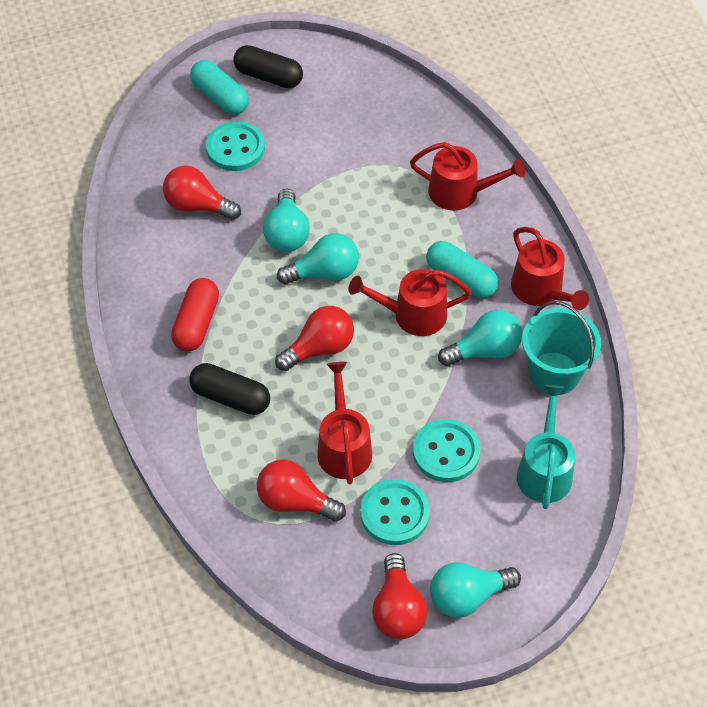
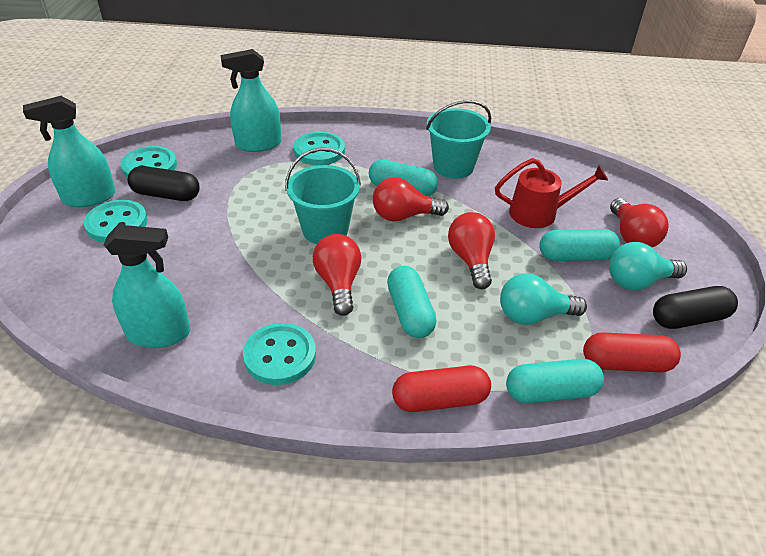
red capsule: 1 -> 2
red watering can: 4 -> 1
turquoise bucket: 1 -> 2
turquoise button: 3 -> 4
turquoise capsule: 2 -> 4
turquoise light bulb: 4 -> 2
turquoise spray bottle: 0 -> 3
turquoise watering can: 1 -> 0

